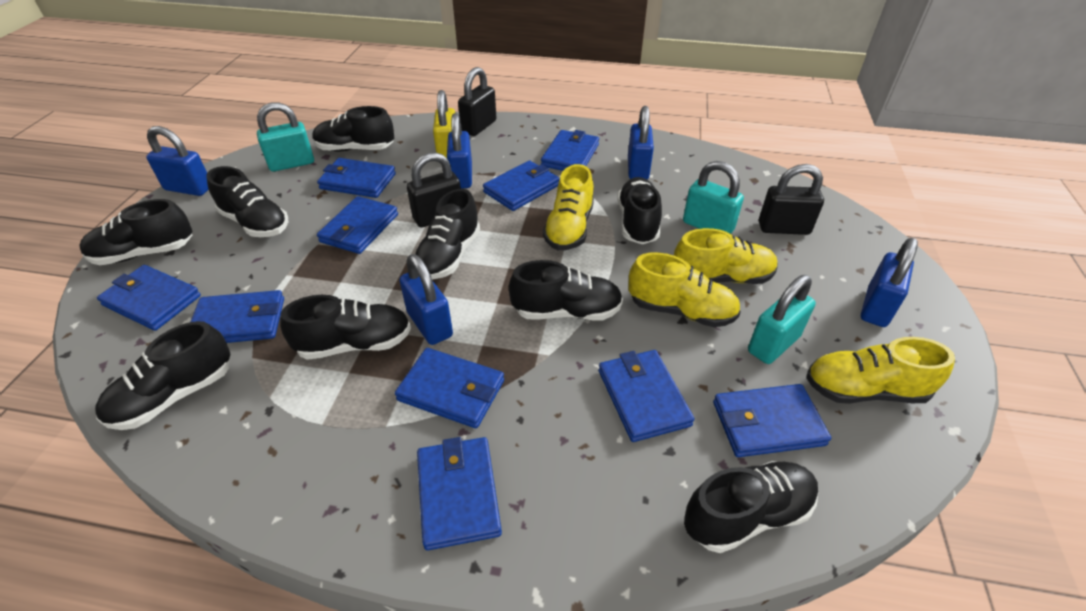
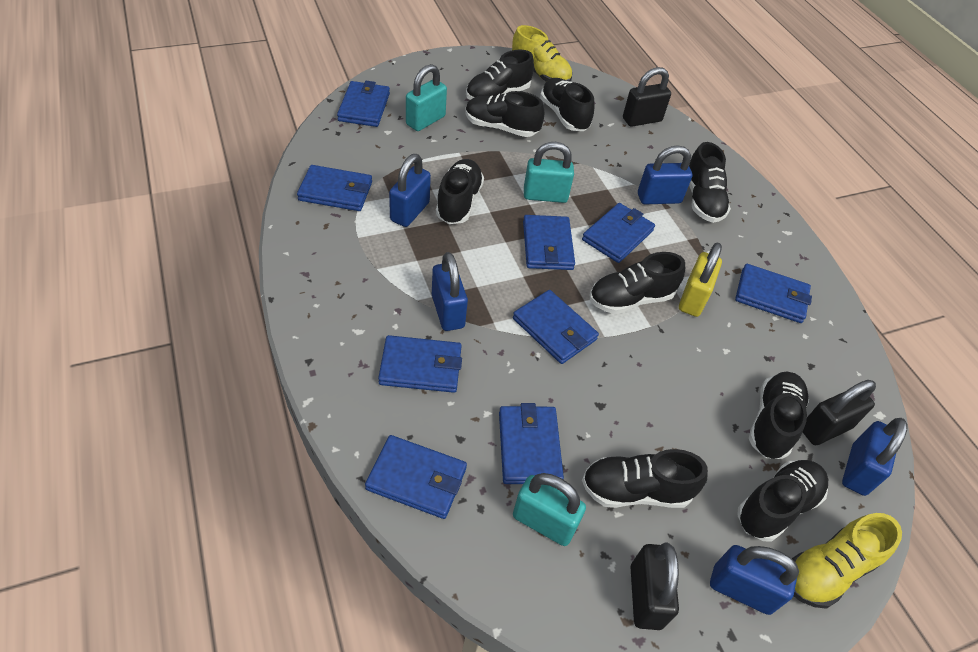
blue wallet: 10 -> 9
yellow shoe: 4 -> 2

